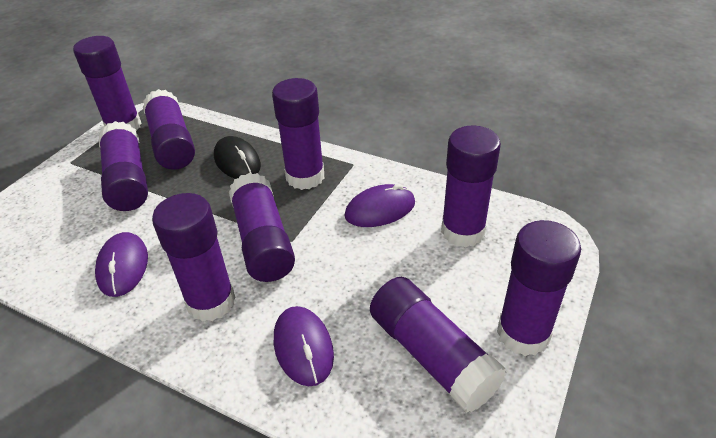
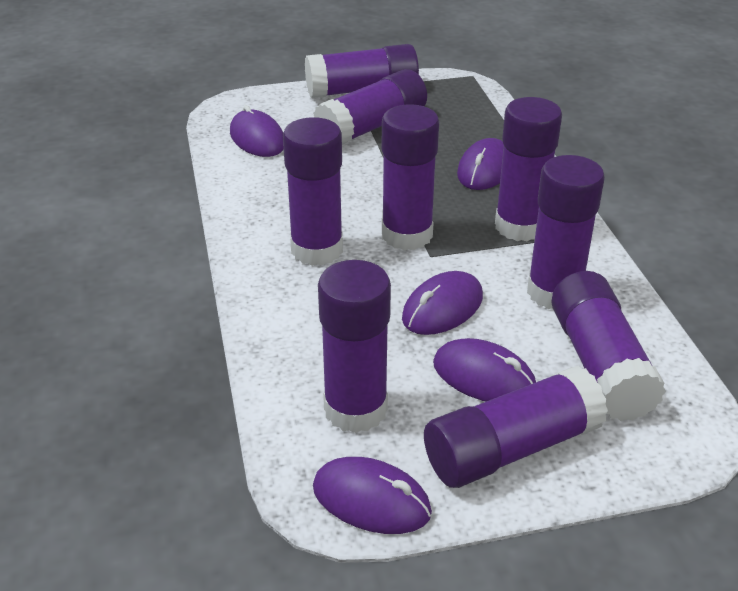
black mouse: 1 -> 0
purple mouse: 3 -> 5

